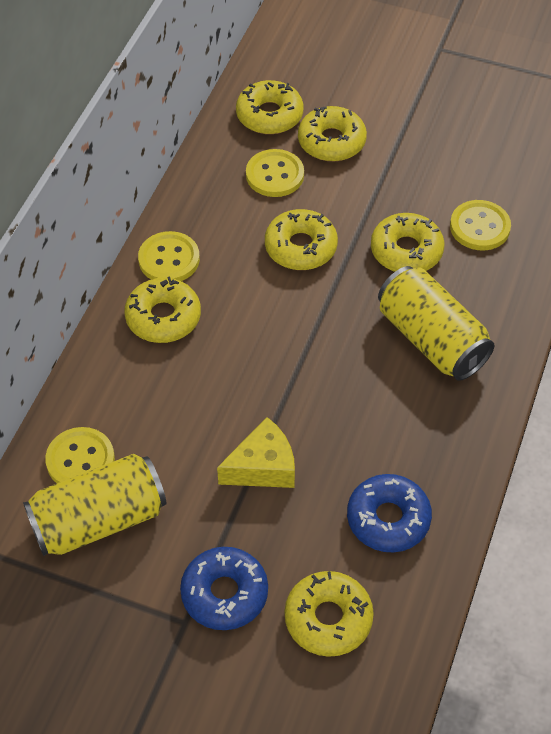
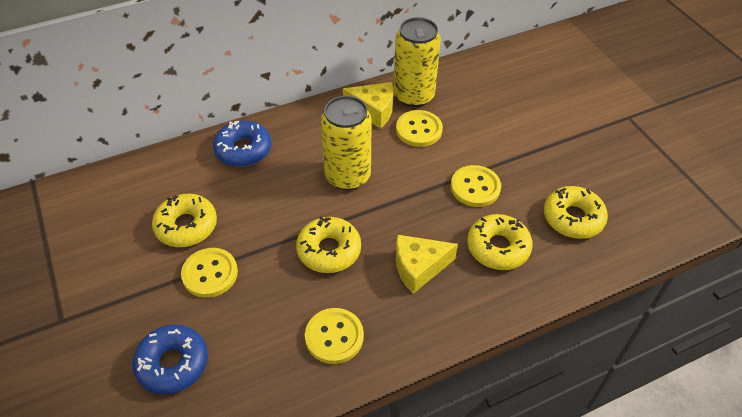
yellow cheese: 1 -> 2
yellow donut: 6 -> 4

